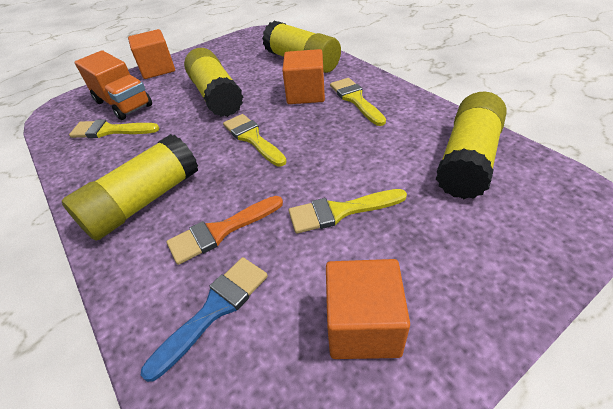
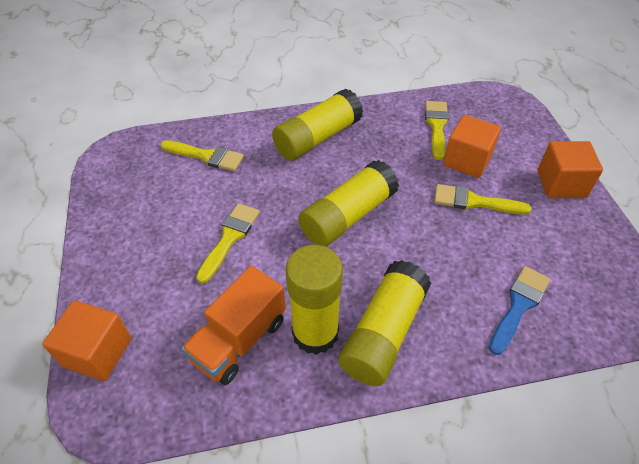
orange brush: 1 -> 0

